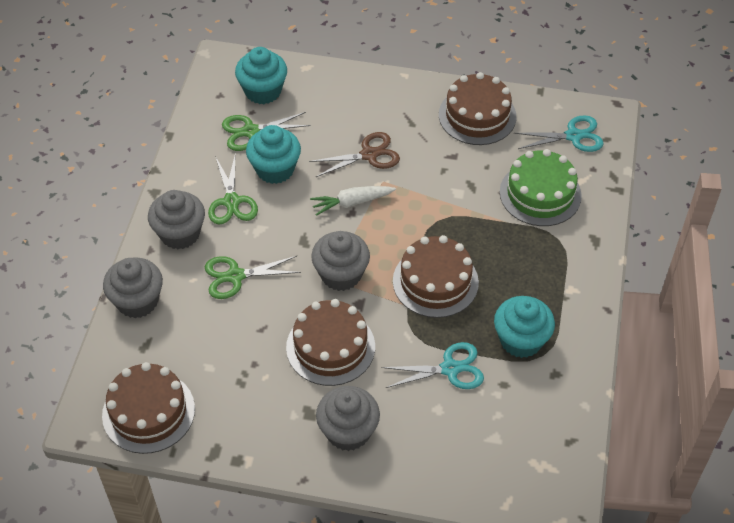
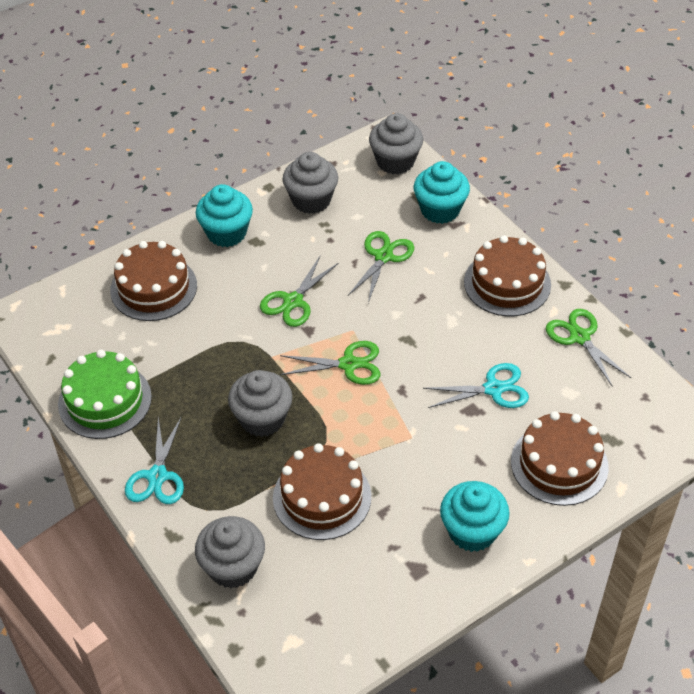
brown scissors: 1 -> 0
green scissors: 3 -> 4
white carrot: 1 -> 0

